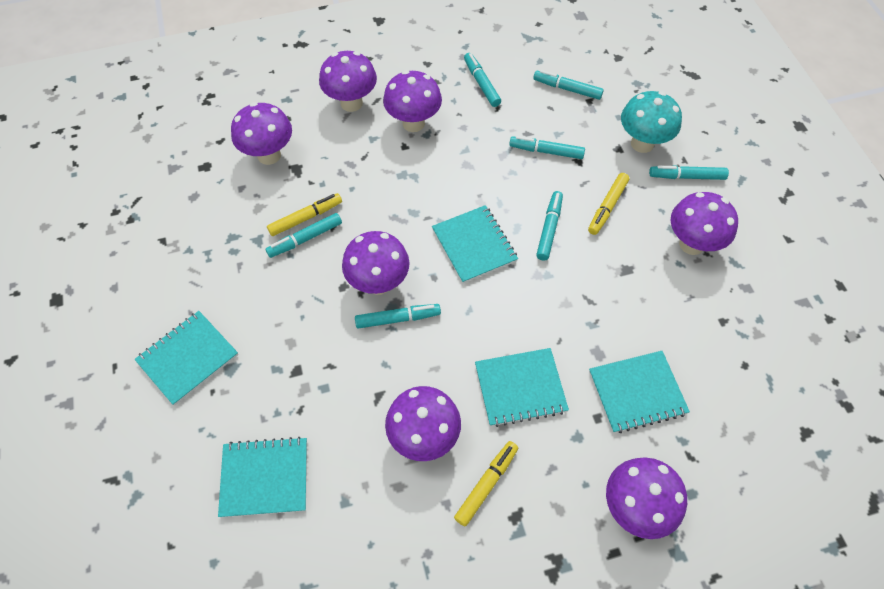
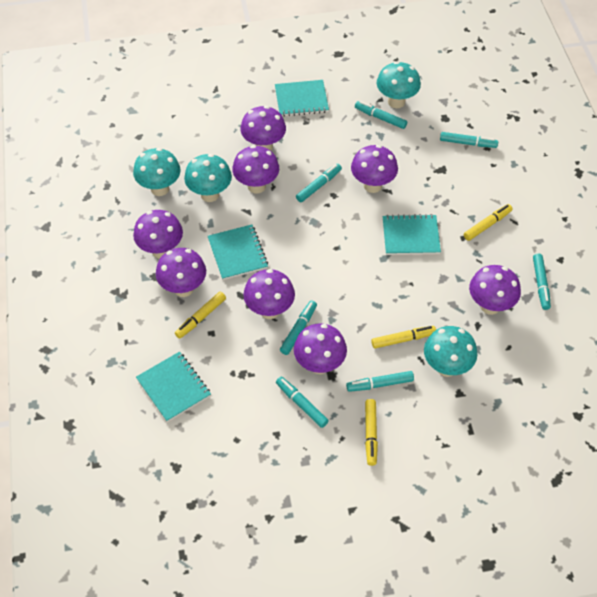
purple mushroom: 7 -> 8
turquoise mushroom: 1 -> 4
turquoise notebook: 5 -> 4
yellow marker: 3 -> 4

